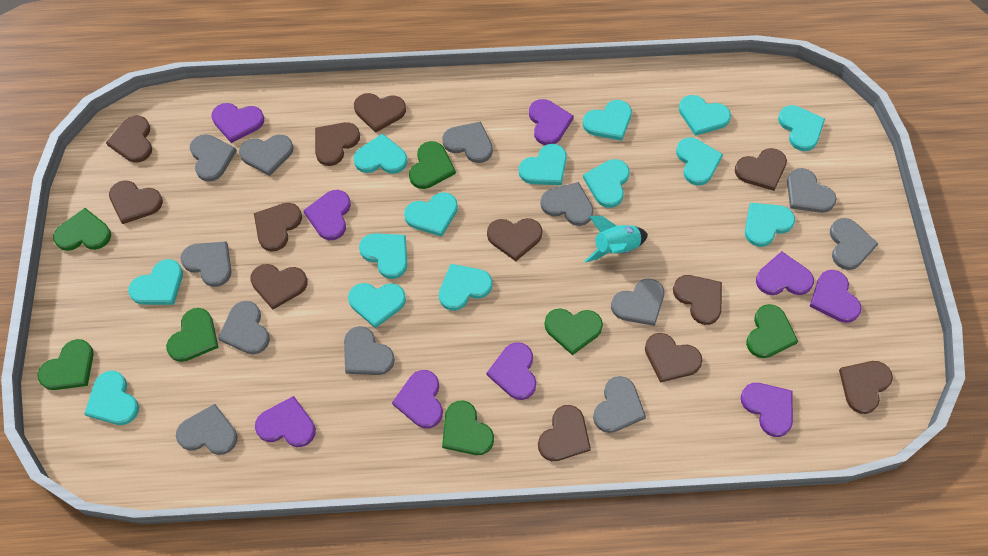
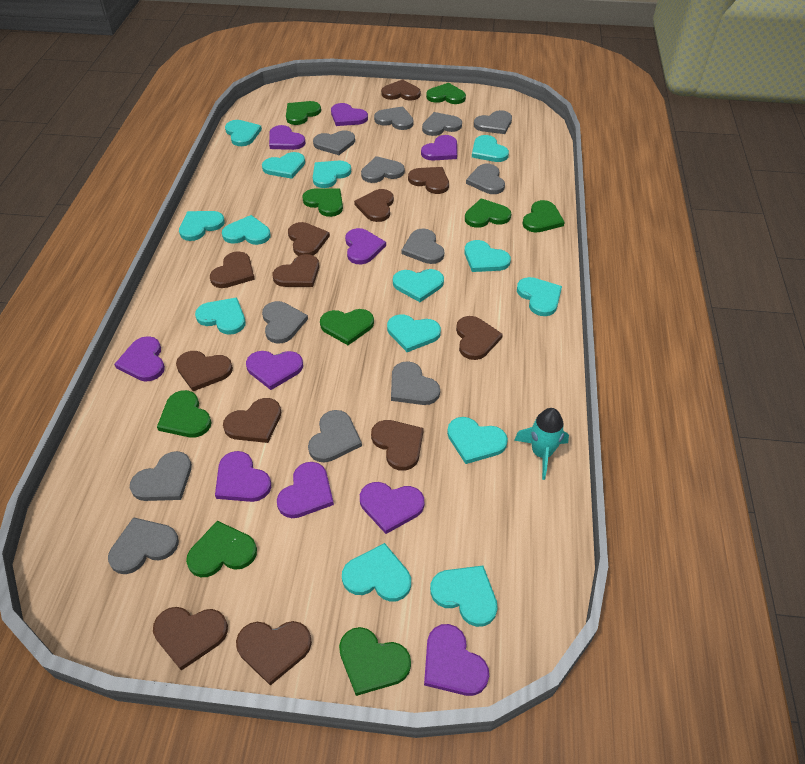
green heart: 7 -> 9
purple heart: 9 -> 10

